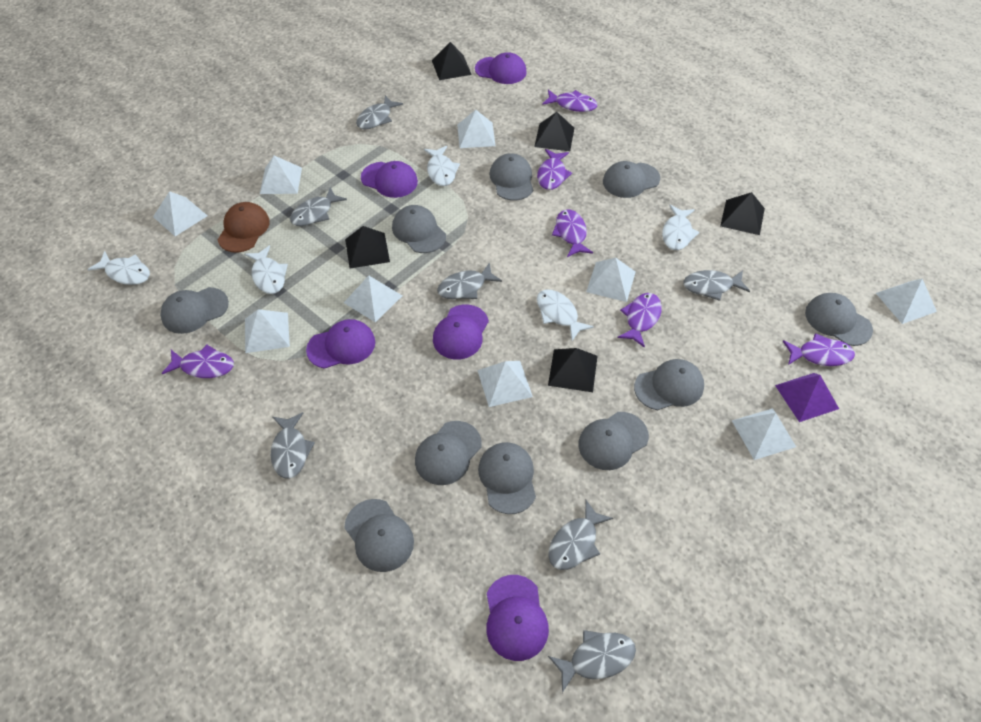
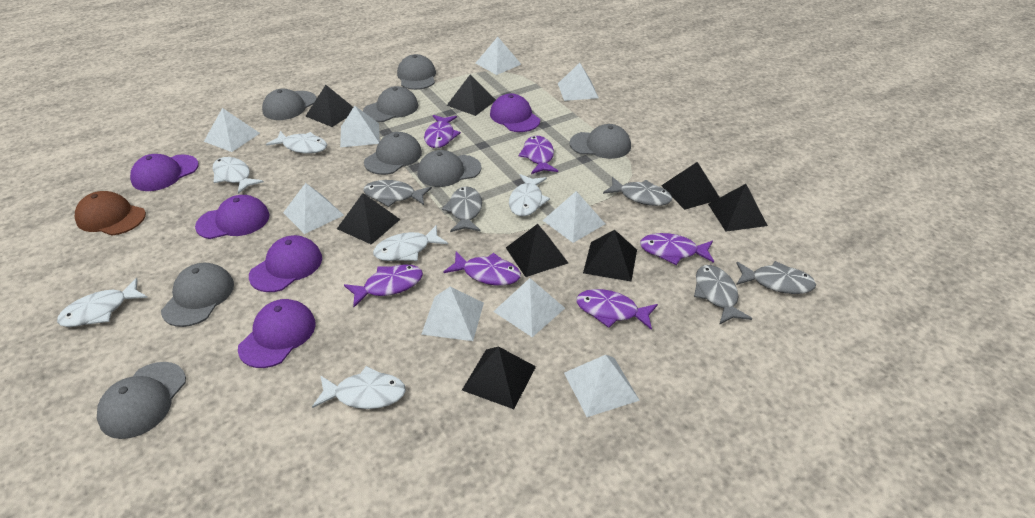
black pyramid: 5 -> 8
grey cap: 10 -> 8
grey fish: 7 -> 5
purple pyramid: 1 -> 0
white fish: 5 -> 6

